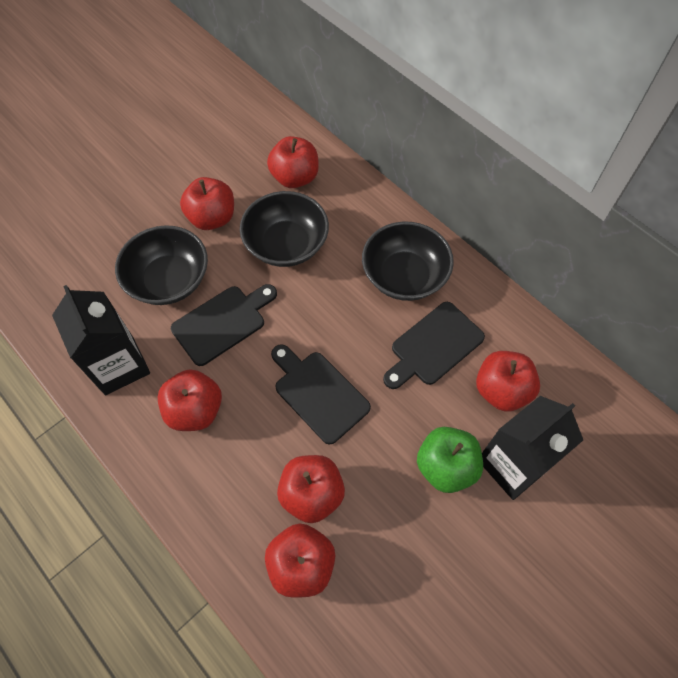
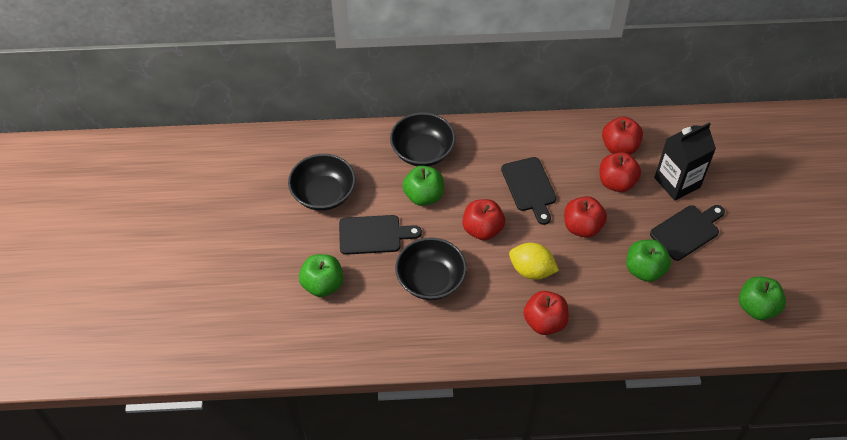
black carton: 2 -> 1
green apple: 1 -> 4
red apple: 6 -> 5
yellow lemon: 0 -> 1

